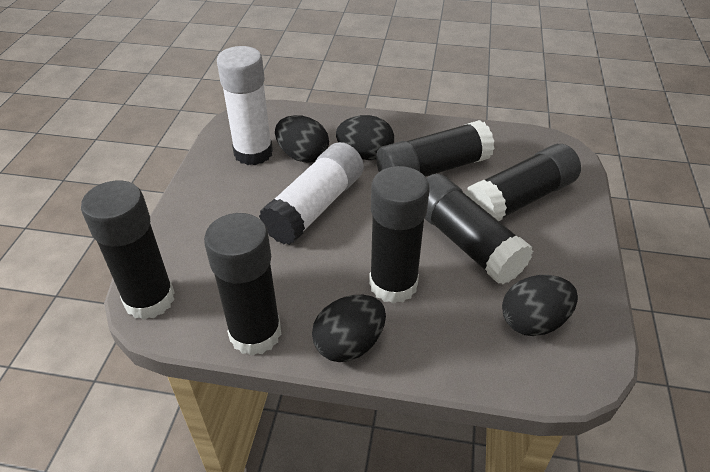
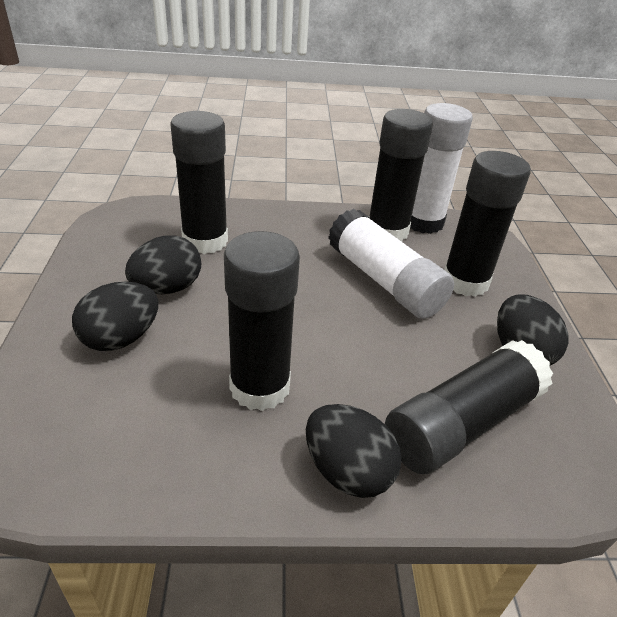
black glue stick: 6 -> 5

